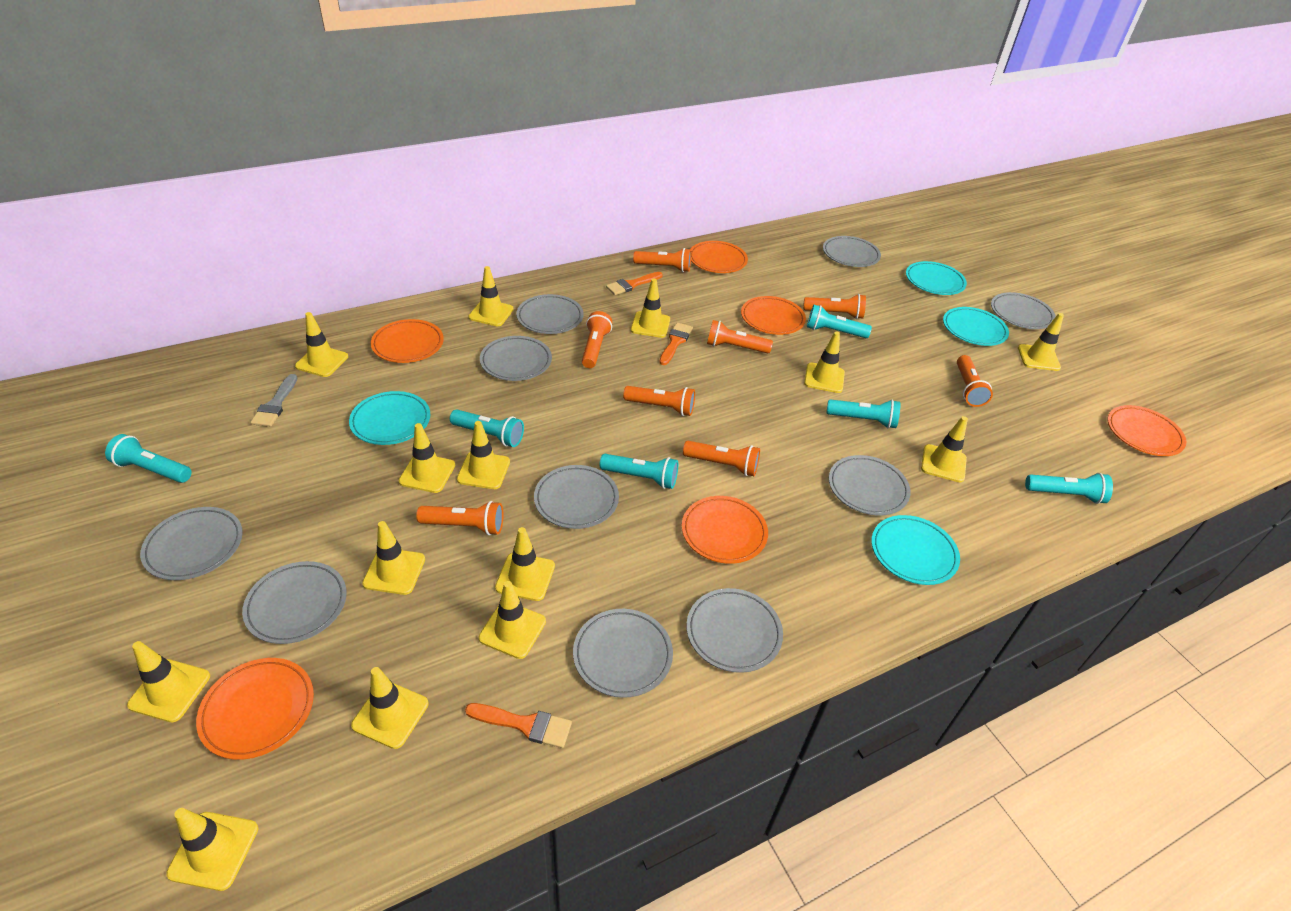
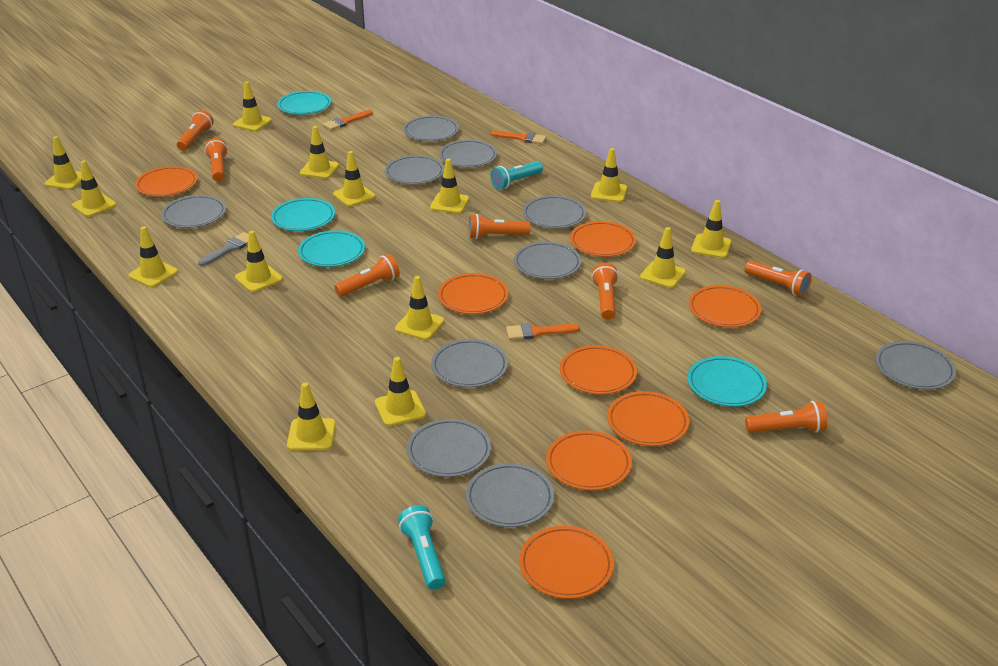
orange flashlight: 8 -> 7
orange plate: 6 -> 8
turquoise flashlight: 6 -> 2

